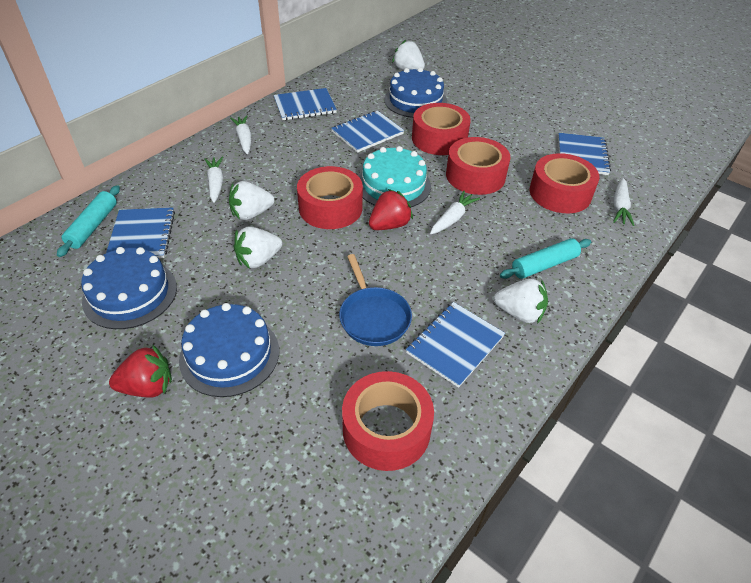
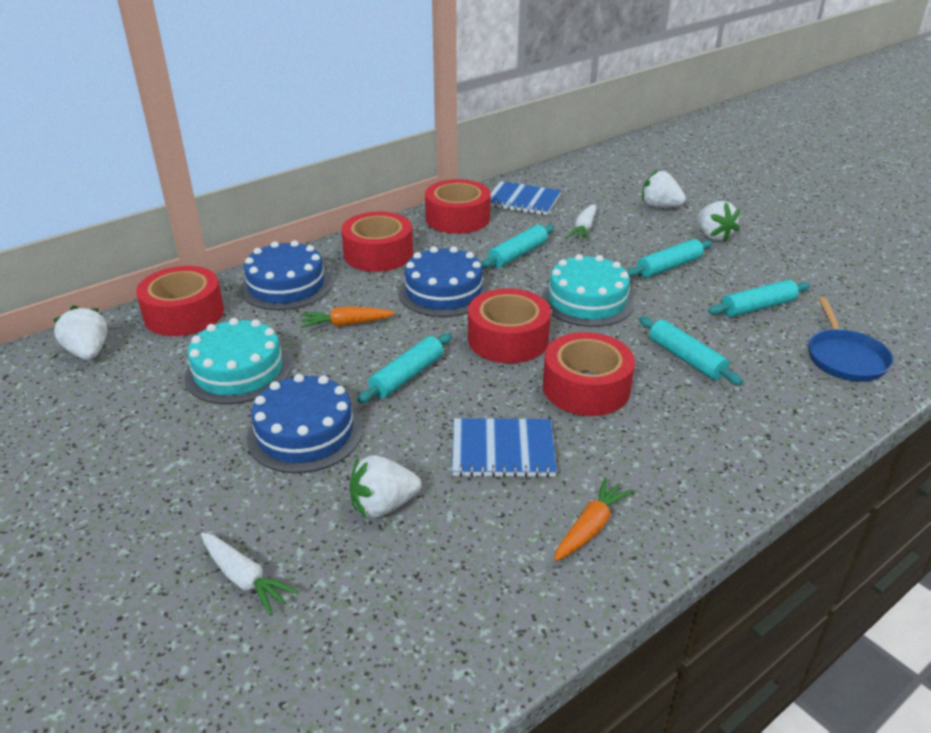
blue notebook: 5 -> 2
orange carrot: 0 -> 2
red strawberry: 2 -> 0
turquoise cake: 1 -> 2
turquoise rolling pin: 2 -> 5
white carrot: 4 -> 2

